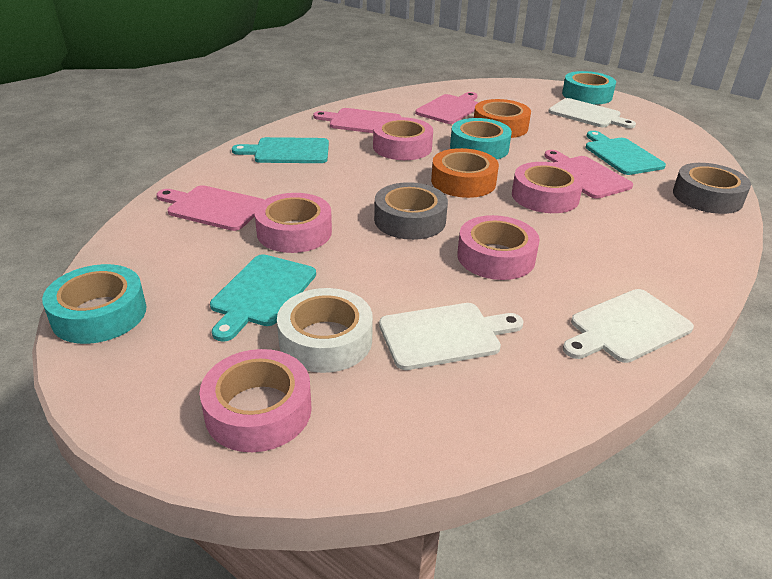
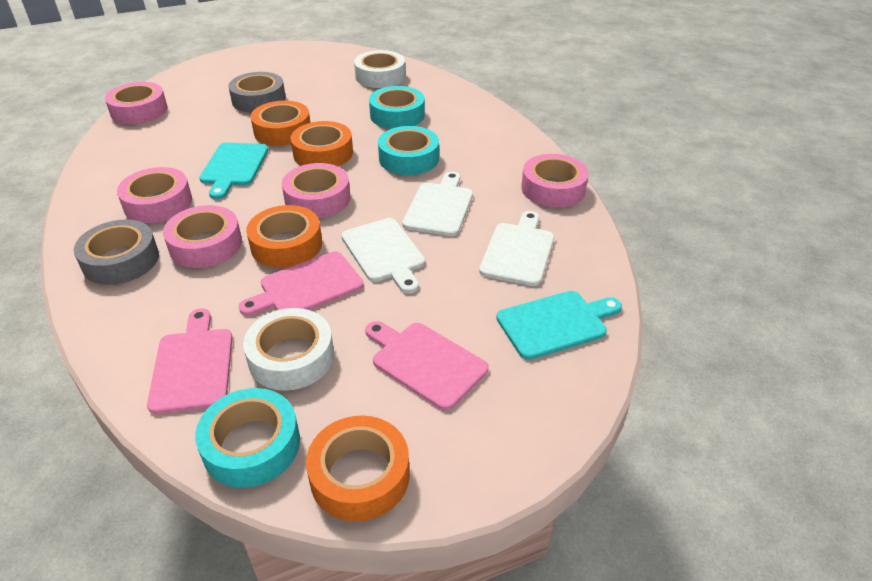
orange tape: 2 -> 4
pink cutting board: 4 -> 3
turquoise cutting board: 3 -> 2
white tape: 1 -> 2

